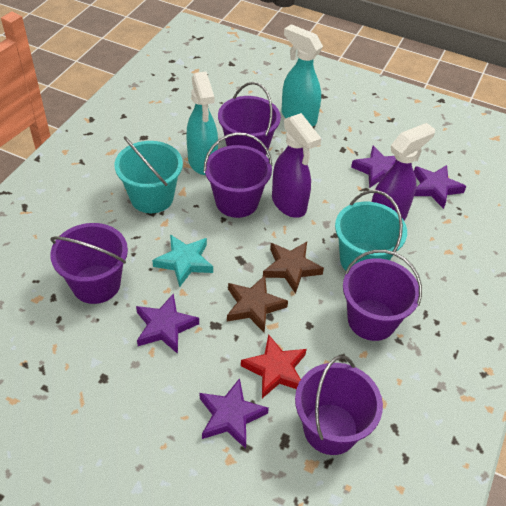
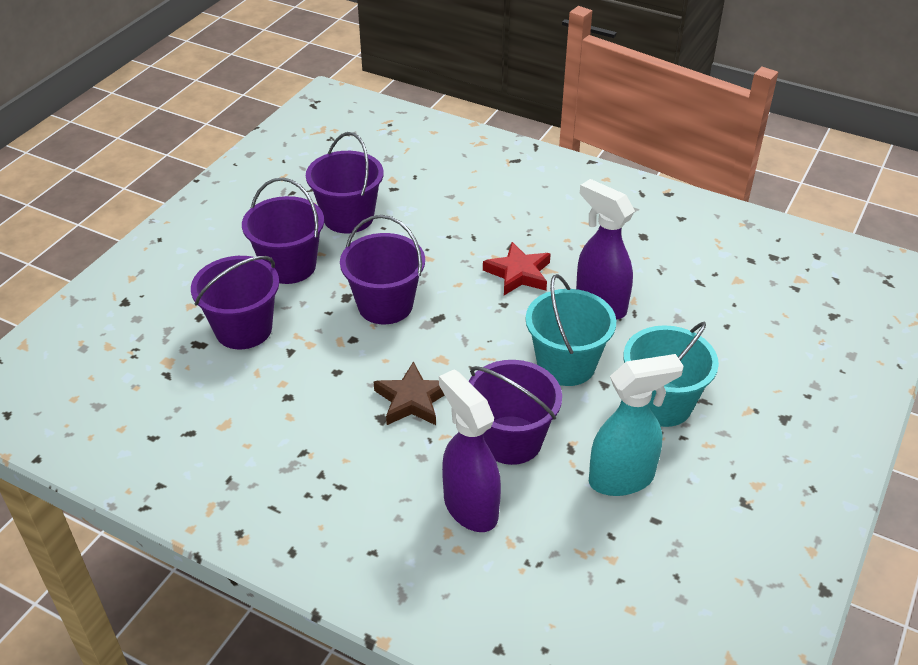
brown star: 2 -> 1
purple star: 4 -> 0
turquoise spray bottle: 2 -> 1
turquoise star: 1 -> 0

